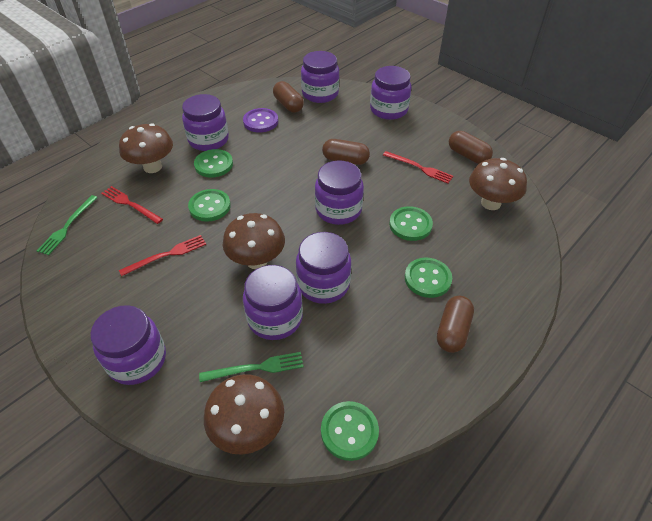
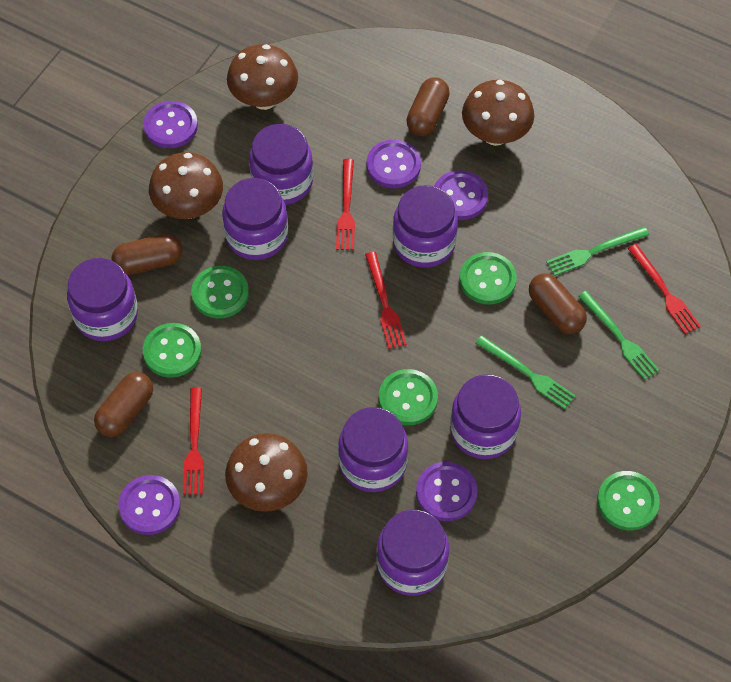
green fork: 2 -> 3
purple button: 1 -> 5
red fork: 3 -> 4

